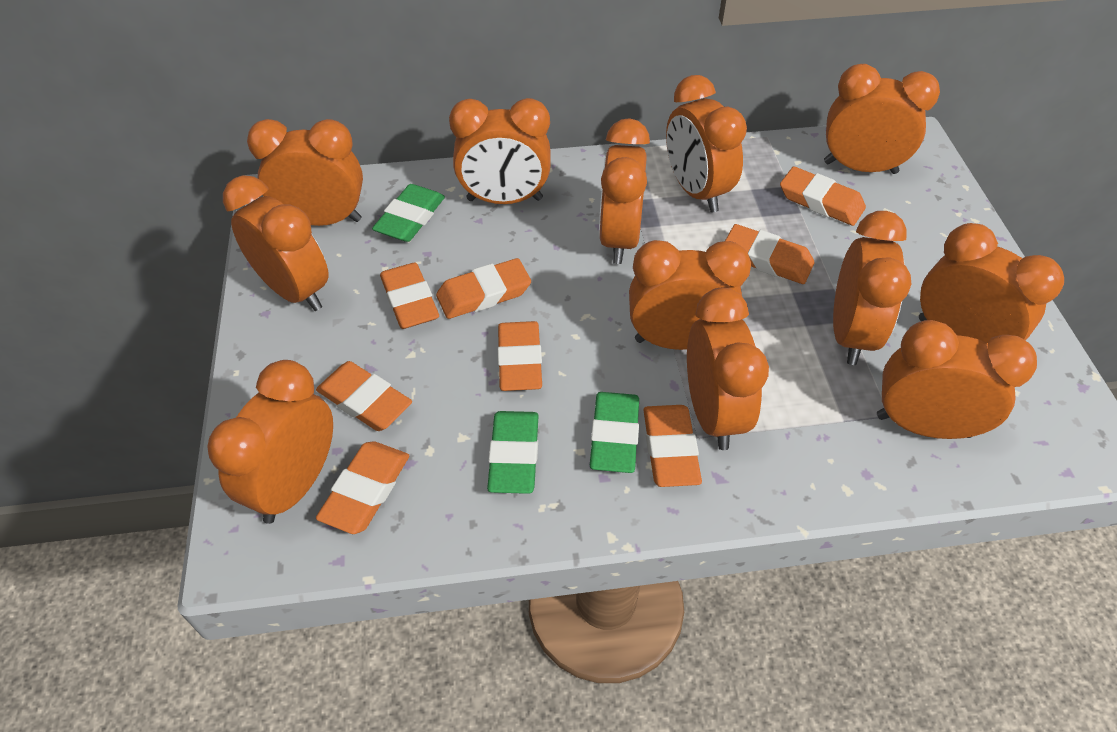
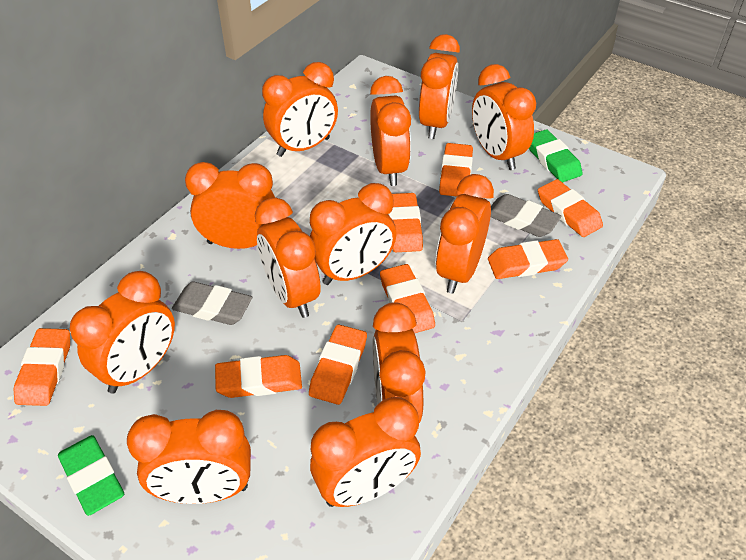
green eraser: 3 -> 2
grey eraser: 0 -> 2

